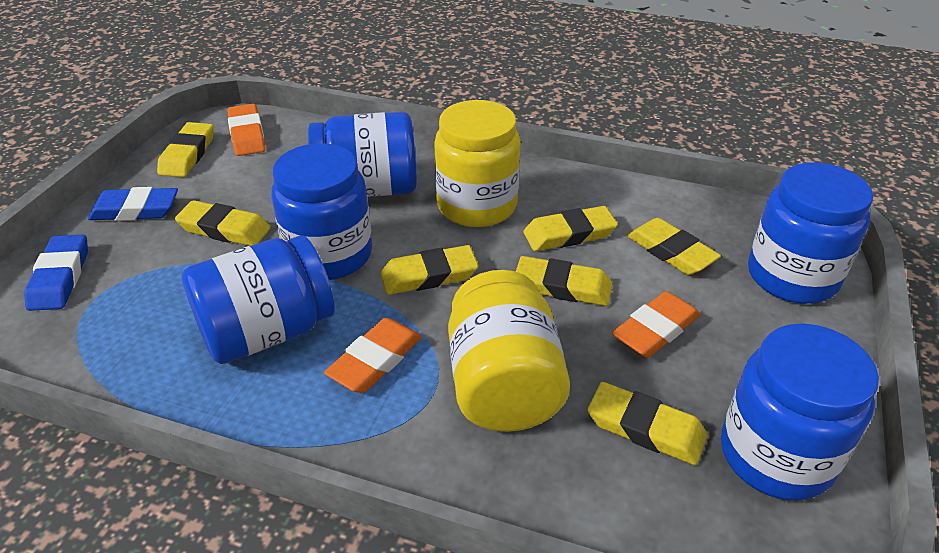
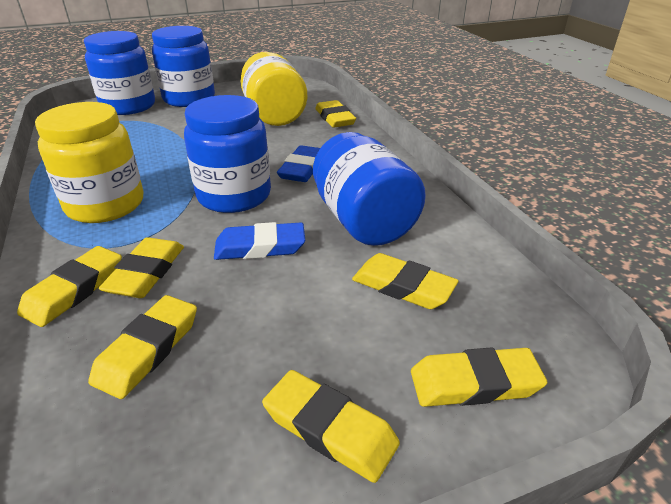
blue jar: 5 -> 4
orange eraser: 3 -> 0

